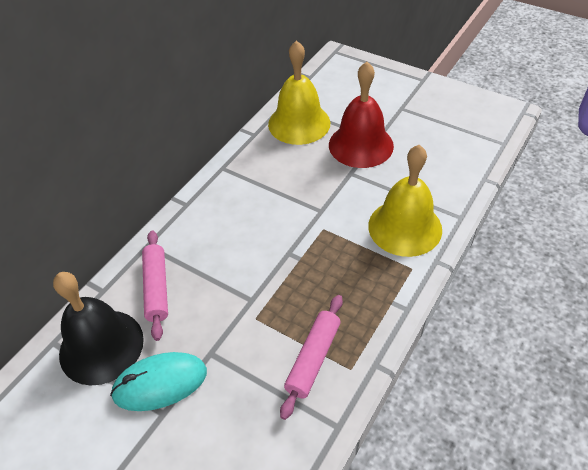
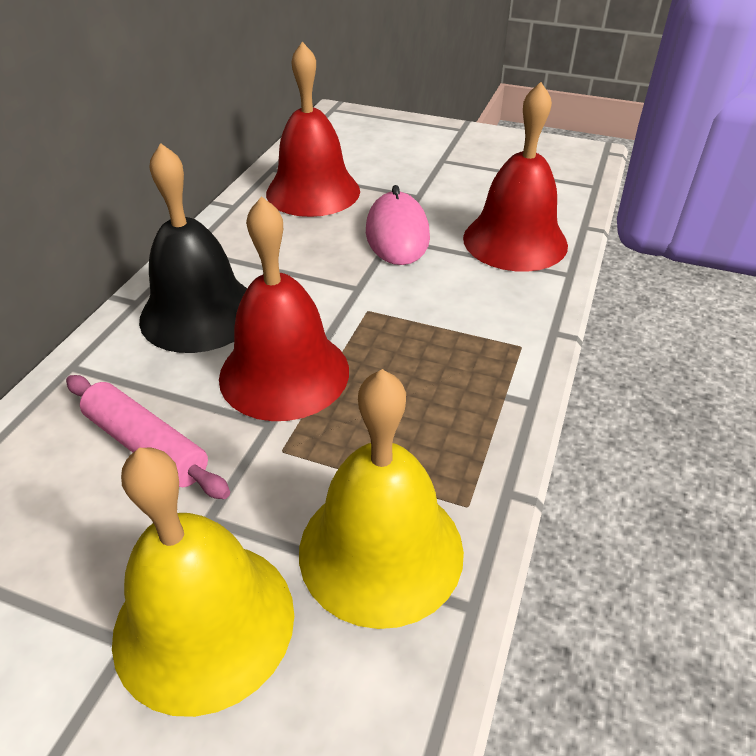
pink mouse: 0 -> 1
pink rolling pin: 2 -> 1
red bell: 1 -> 3
turquoise mouse: 1 -> 0

